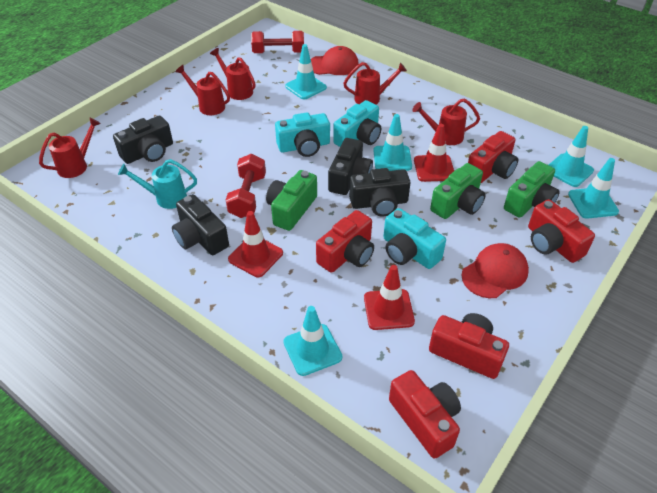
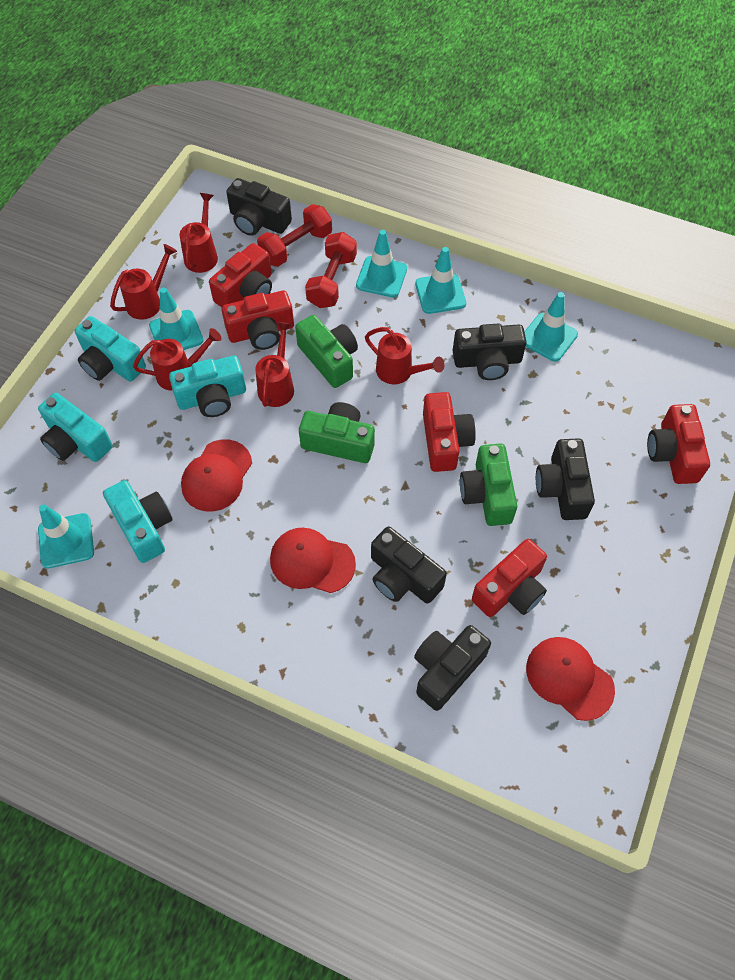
black camera: 4 -> 5
red cap: 2 -> 3
red traffic cone: 3 -> 0
turquoise camera: 3 -> 4
turquoise watering can: 1 -> 0

